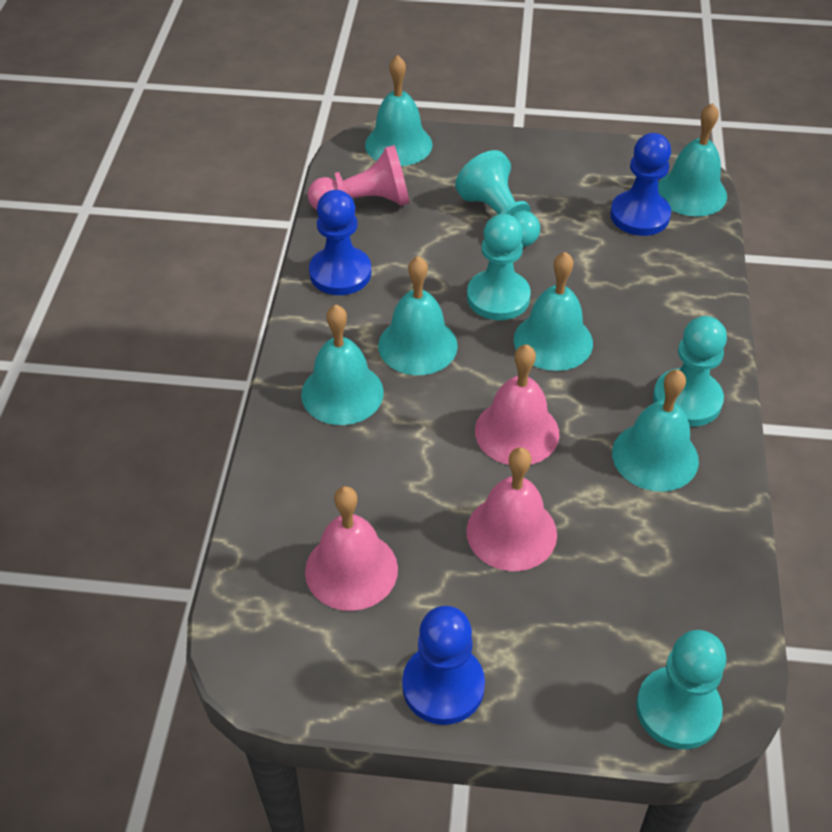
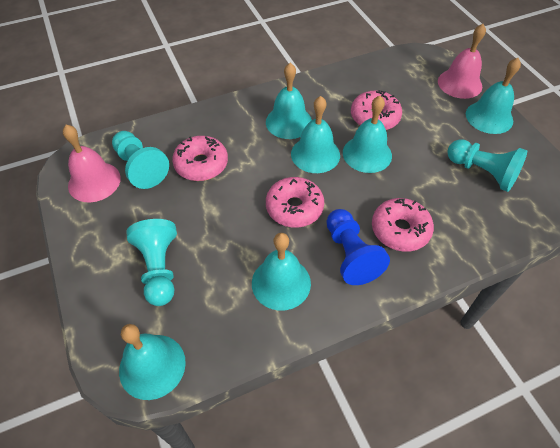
blue pawn: 3 -> 1
pink bell: 3 -> 2
pink donut: 0 -> 4
pink pawn: 1 -> 0
turquoise pawn: 4 -> 3

